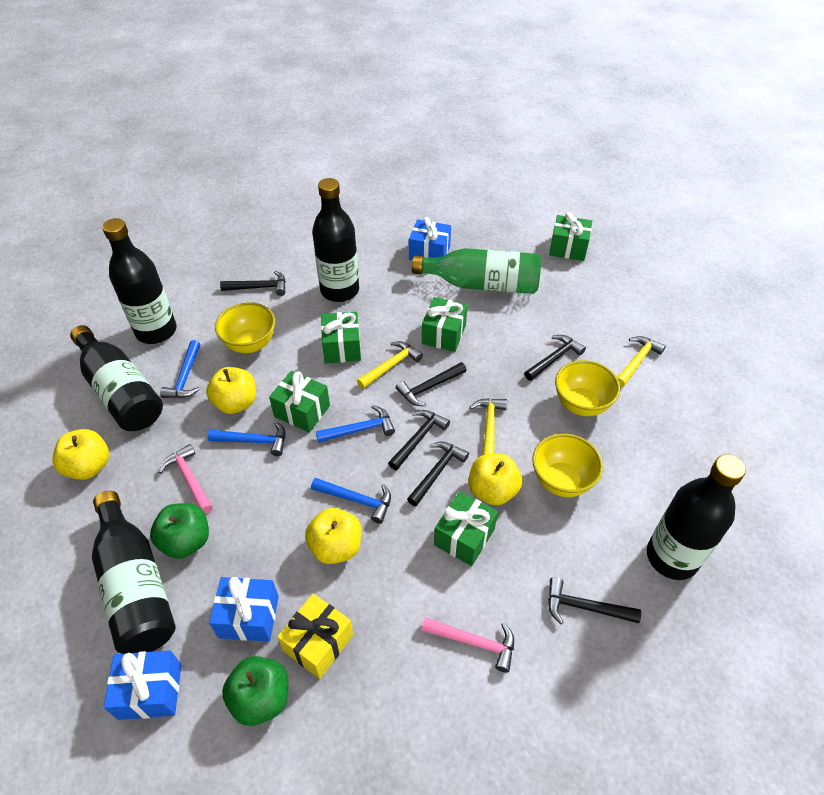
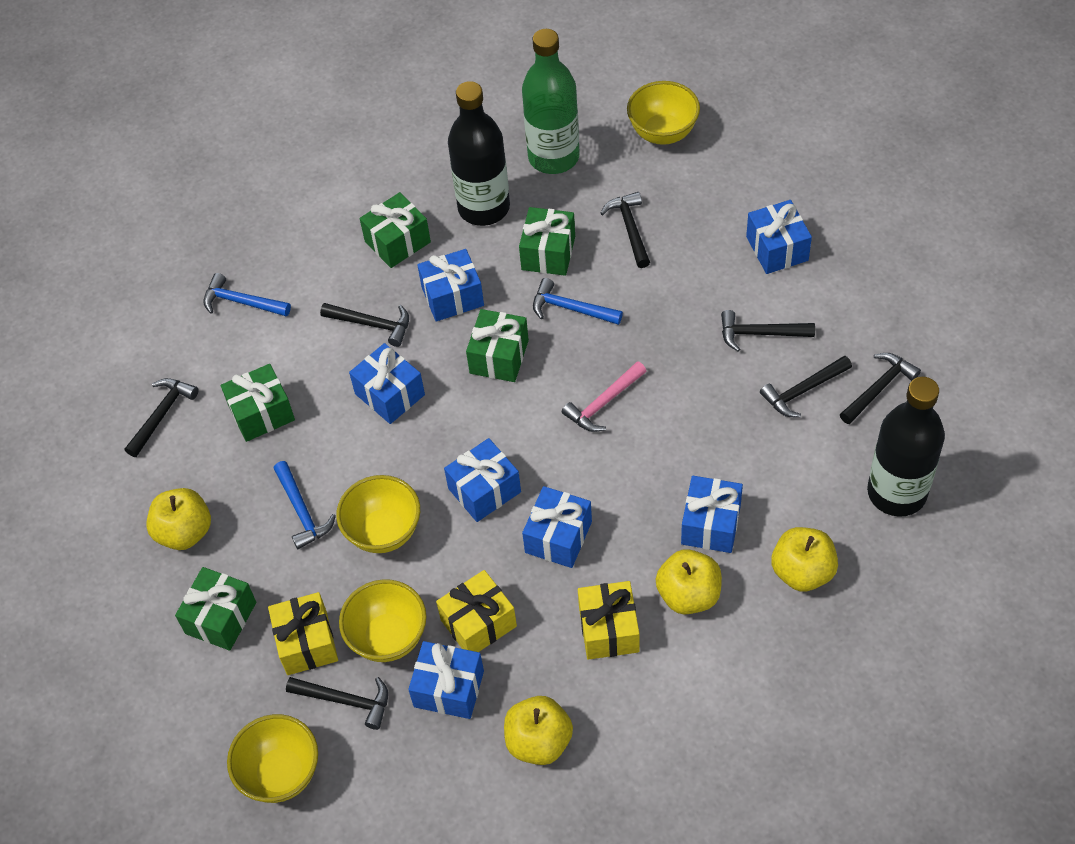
black bottle: 5 -> 2
black hammer: 6 -> 7
blue gift: 3 -> 7
blue hammer: 4 -> 3
green apple: 2 -> 0
pink hammer: 2 -> 1
yellow bowl: 3 -> 4
yellow gift: 1 -> 3
yellow hammer: 3 -> 0

